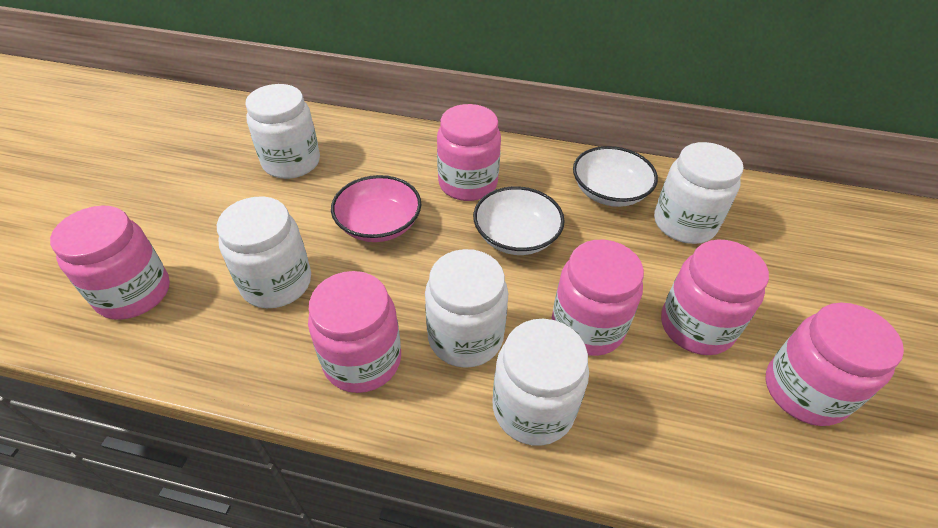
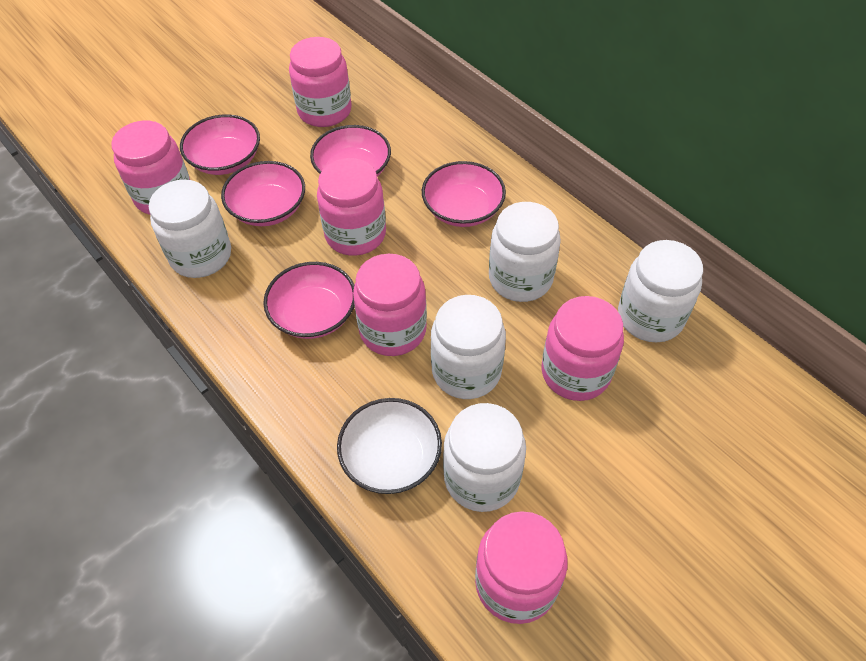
pink bowl: 1 -> 5
white bowl: 2 -> 1

